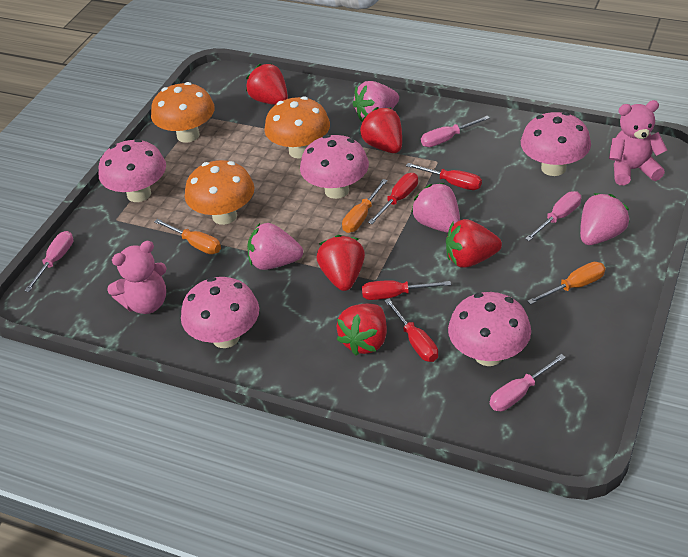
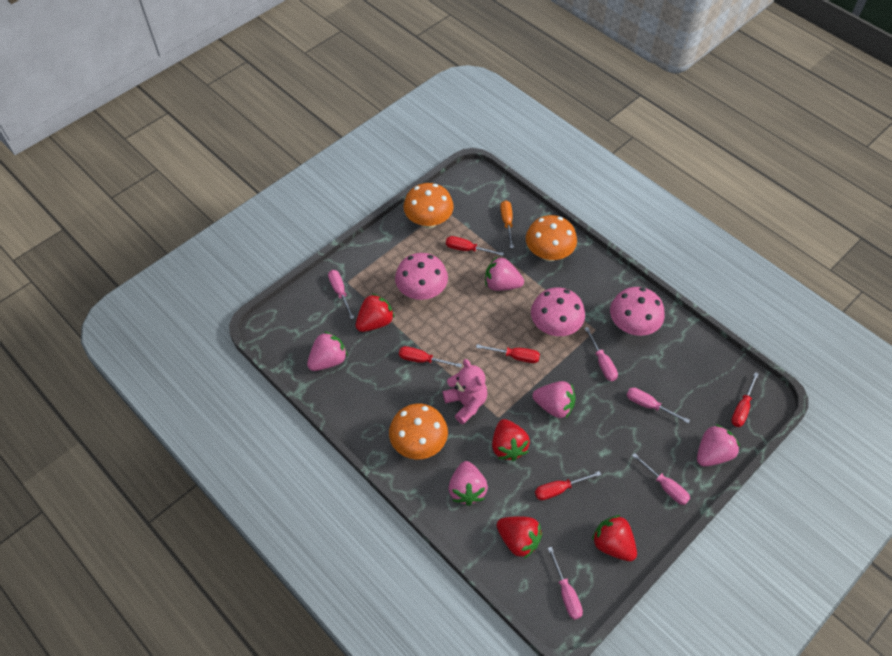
orange screwdriver: 3 -> 1
pink mushroom: 5 -> 3
pink screwdriver: 4 -> 5
pink strawberry: 4 -> 5
pink teddy bear: 2 -> 1
red screwdriver: 4 -> 5
red strawberry: 5 -> 4

